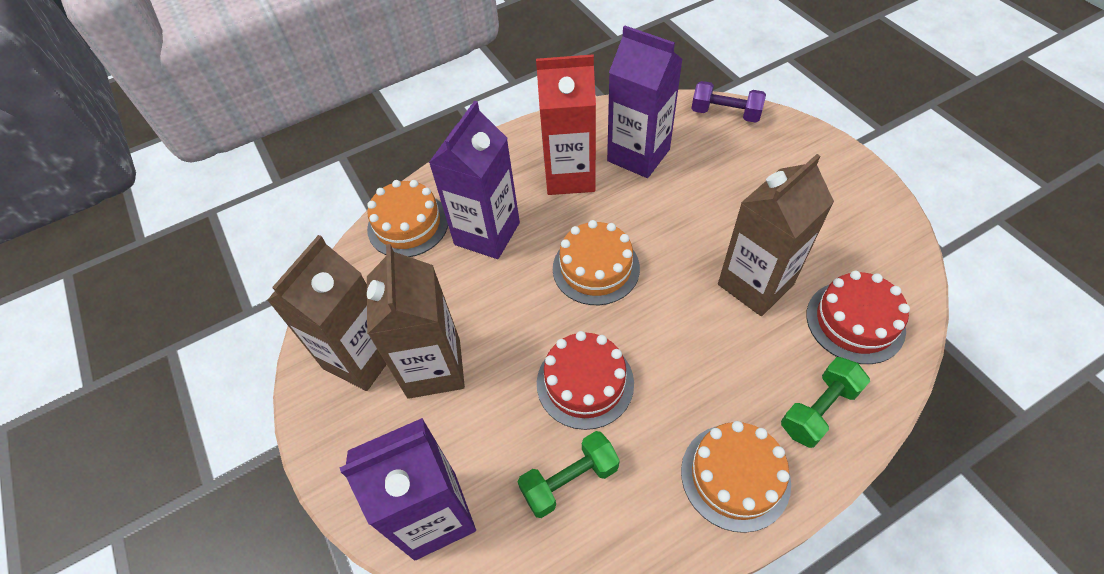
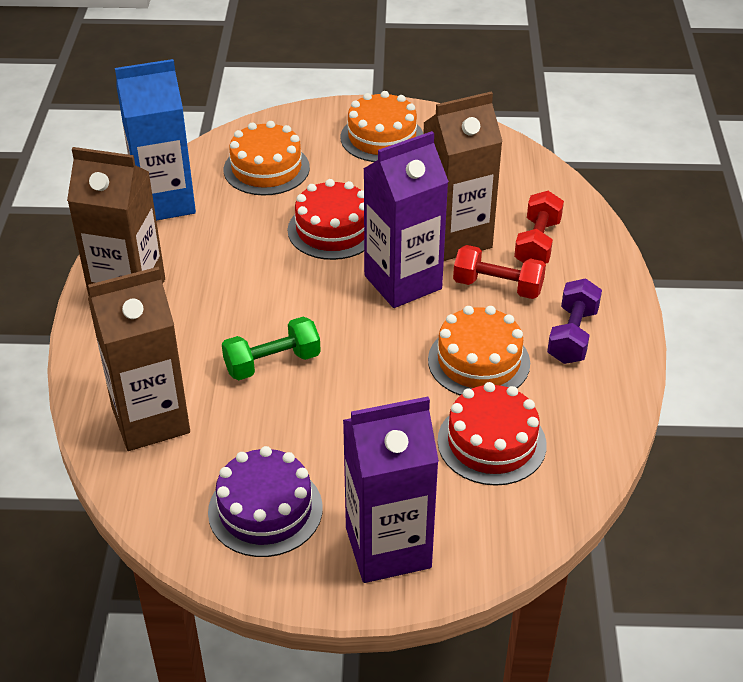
blue carton: 0 -> 1
green dumbbell: 2 -> 1
purple cake: 0 -> 1
purple carton: 3 -> 2
red carton: 1 -> 0
red dumbbell: 0 -> 2

